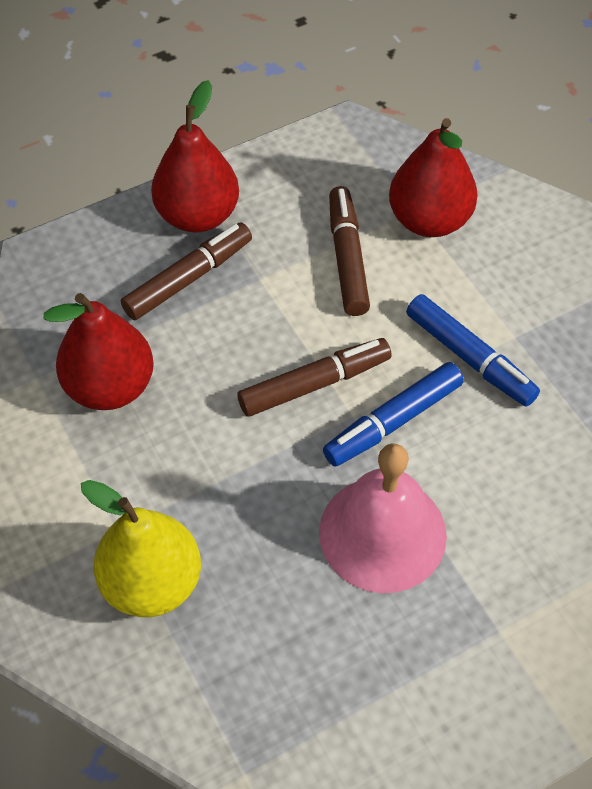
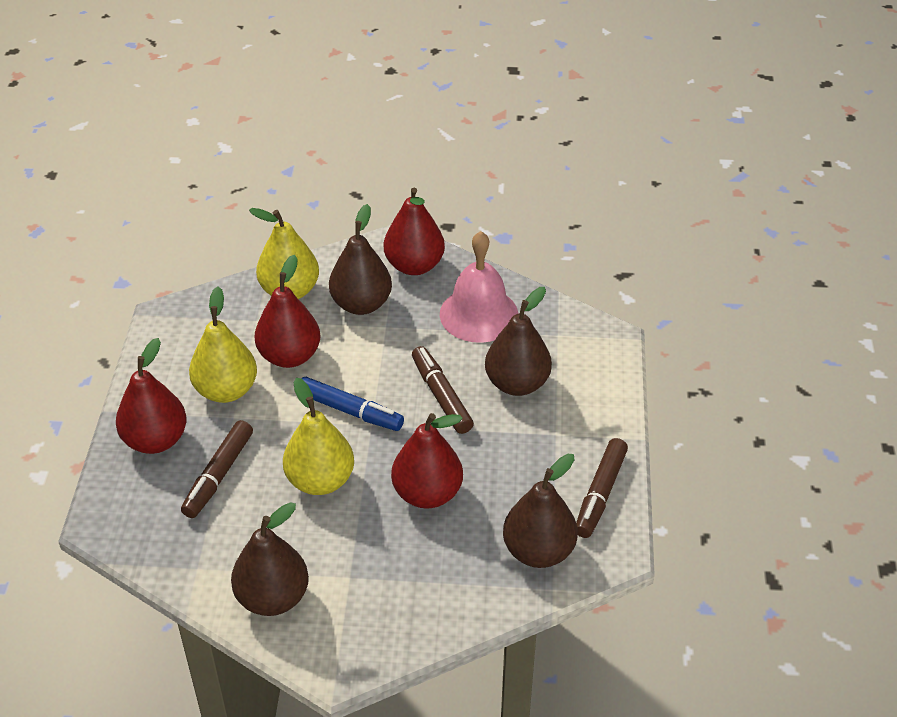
blue marker: 2 -> 1
brown pear: 0 -> 4
red pear: 3 -> 4
yellow pear: 1 -> 3

